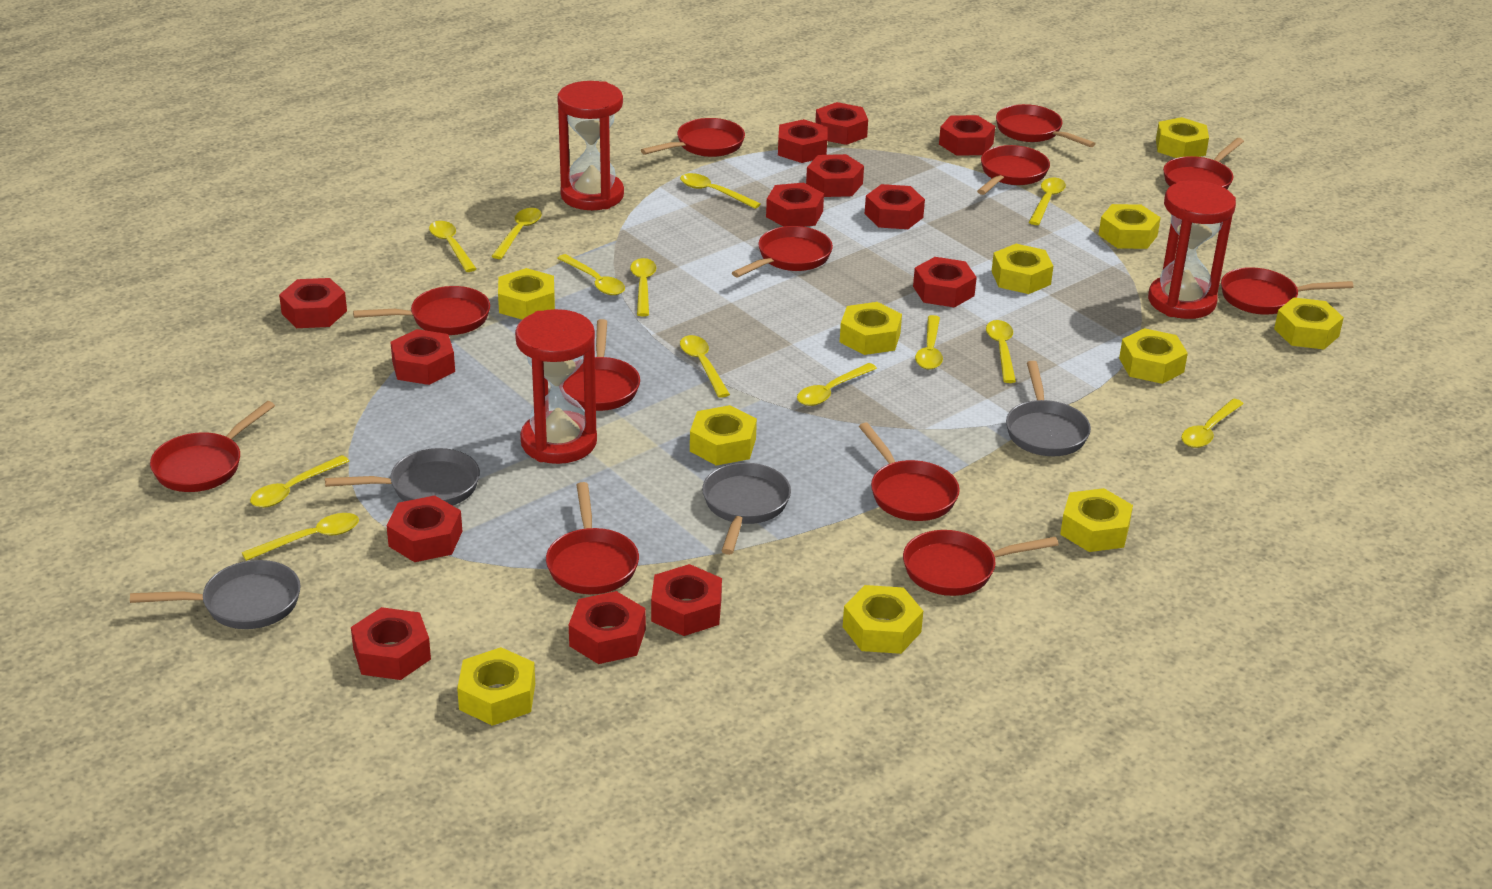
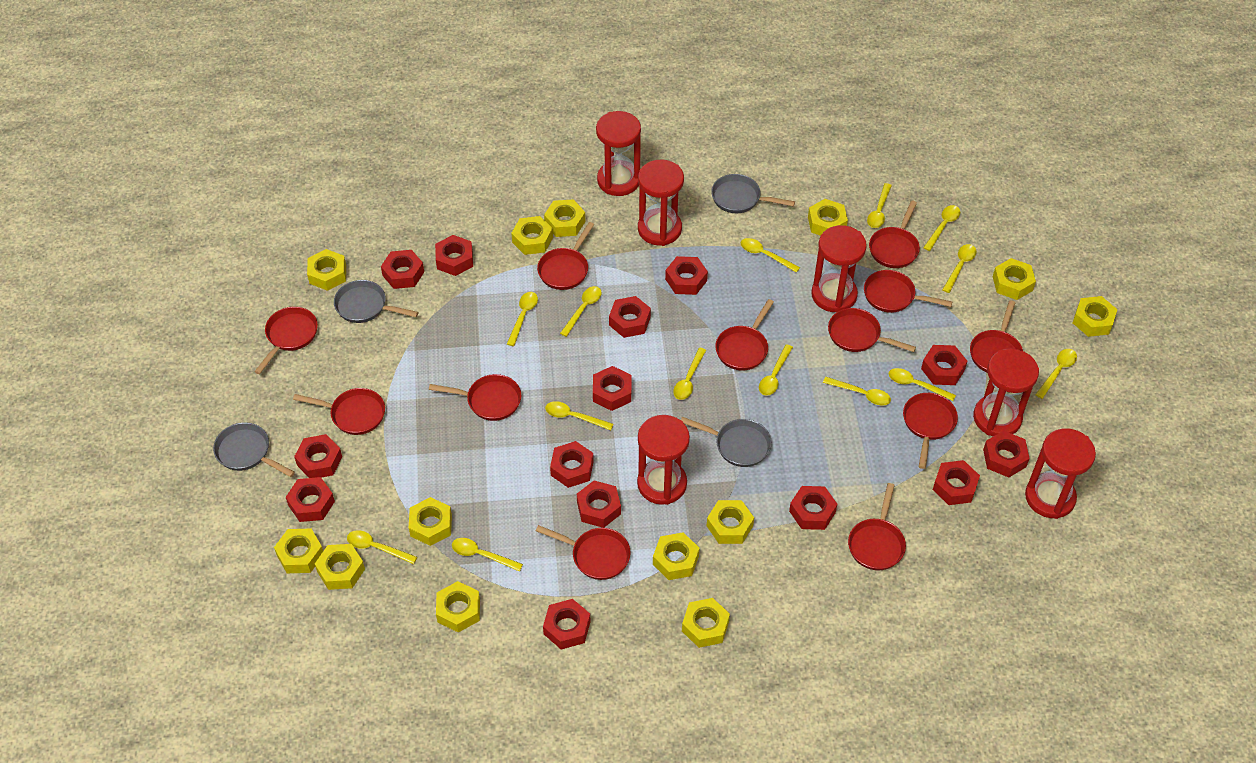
red hourglass: 3 -> 6
red nut: 13 -> 14
yellow nut: 11 -> 13
yellow spoon: 13 -> 14

